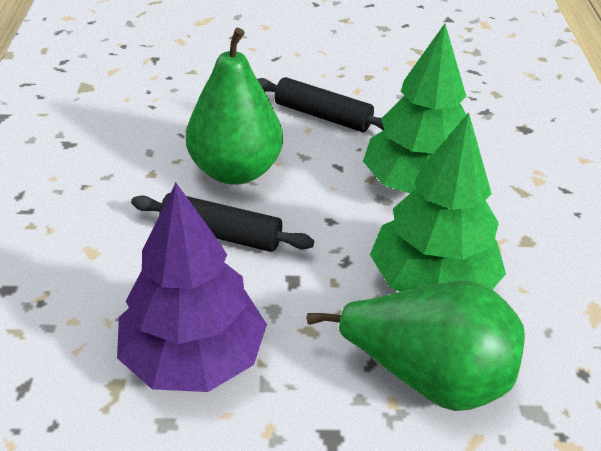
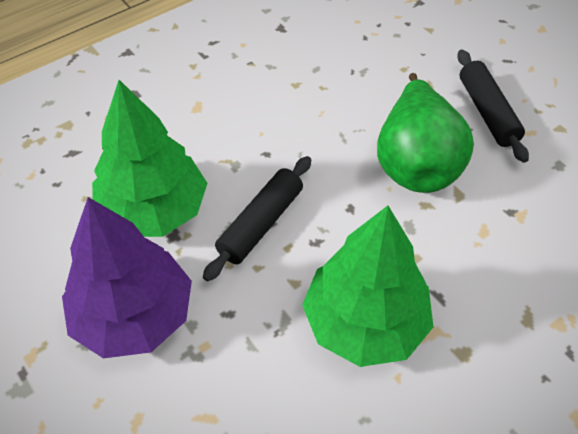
green pear: 2 -> 1

